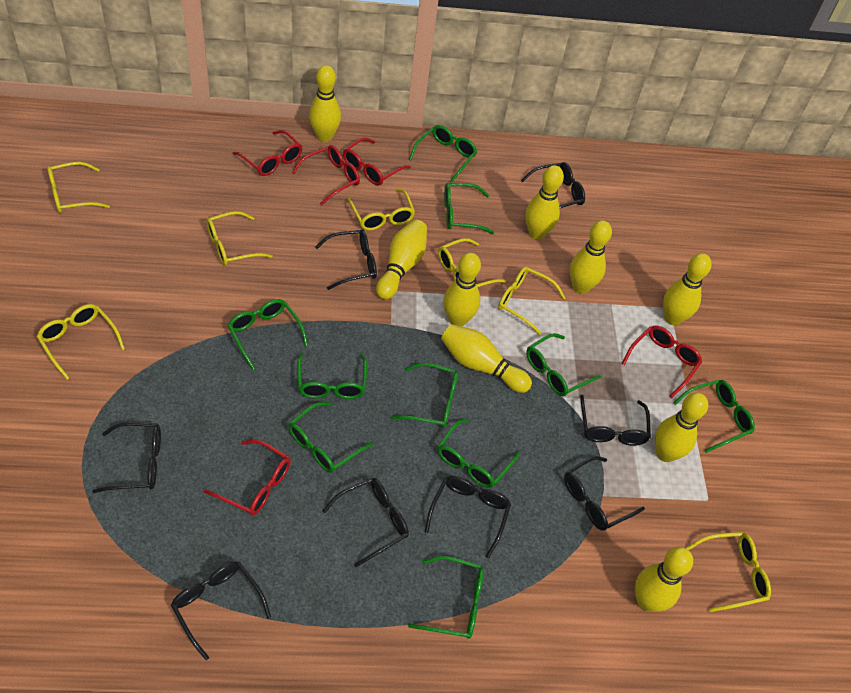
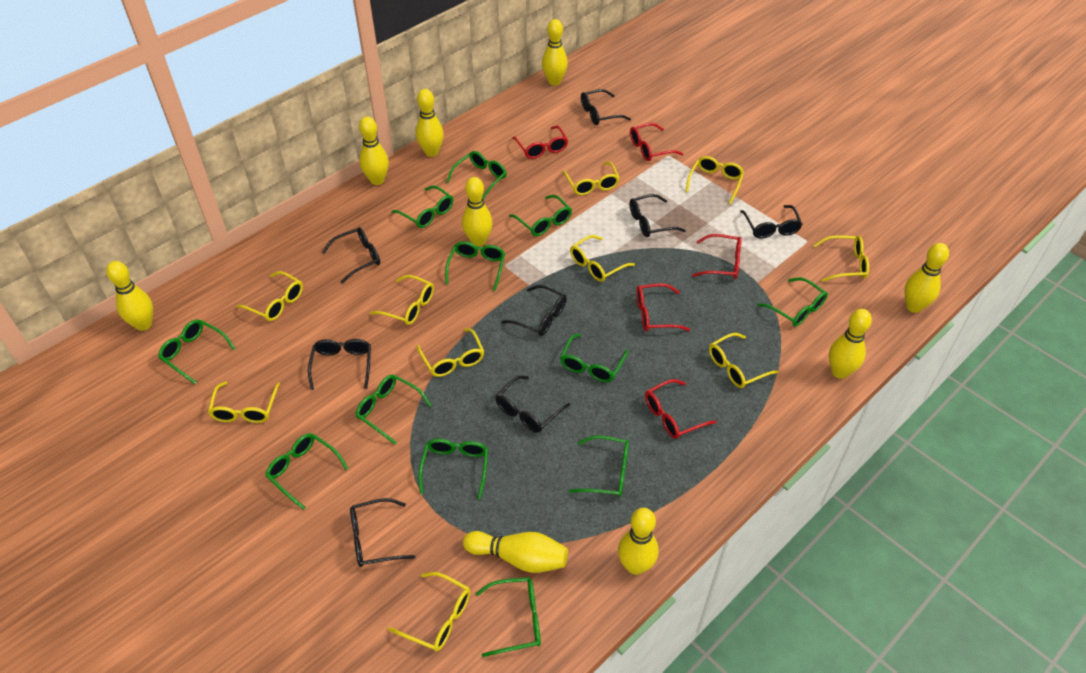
green glasses: 10 -> 12
yellow glasses: 7 -> 10

